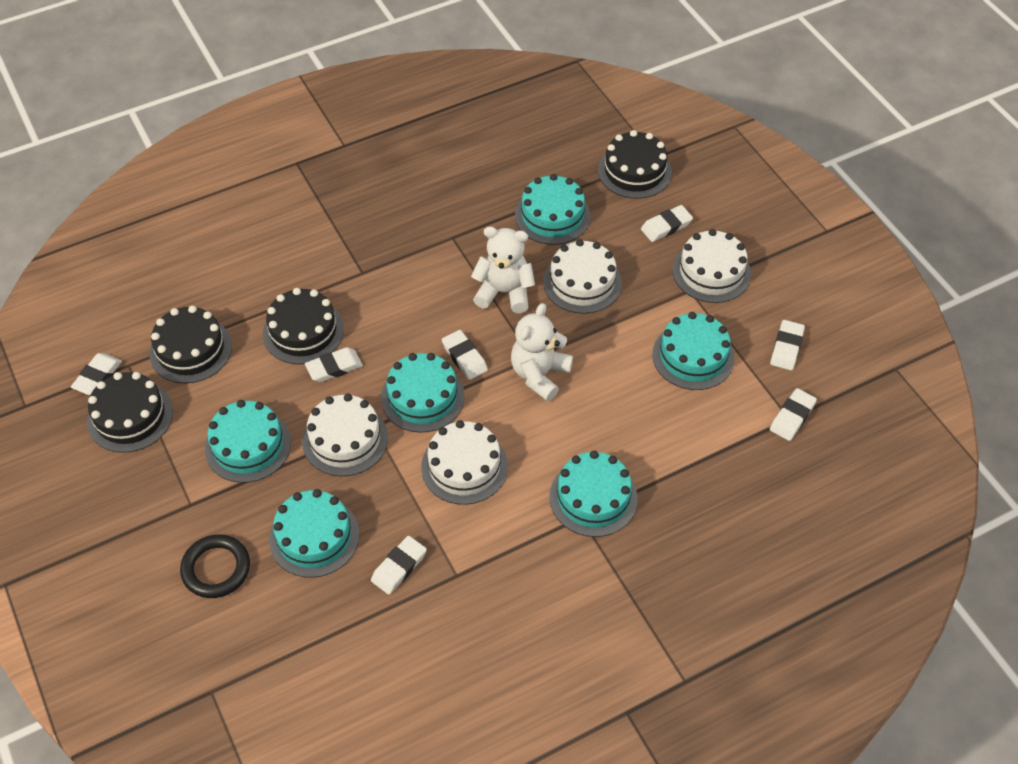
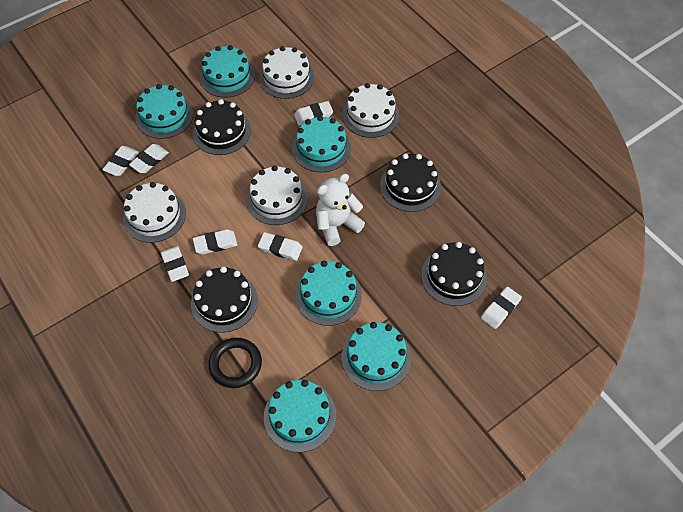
white teddy bear: 2 -> 1

